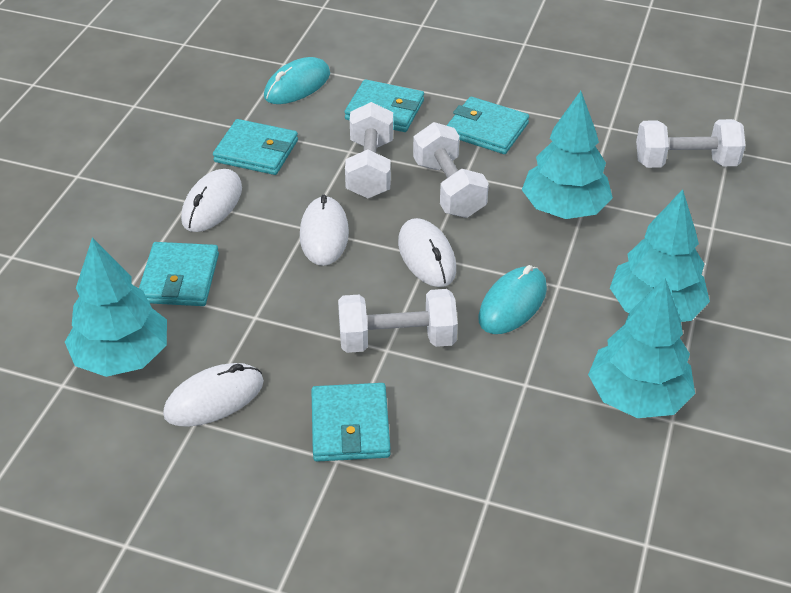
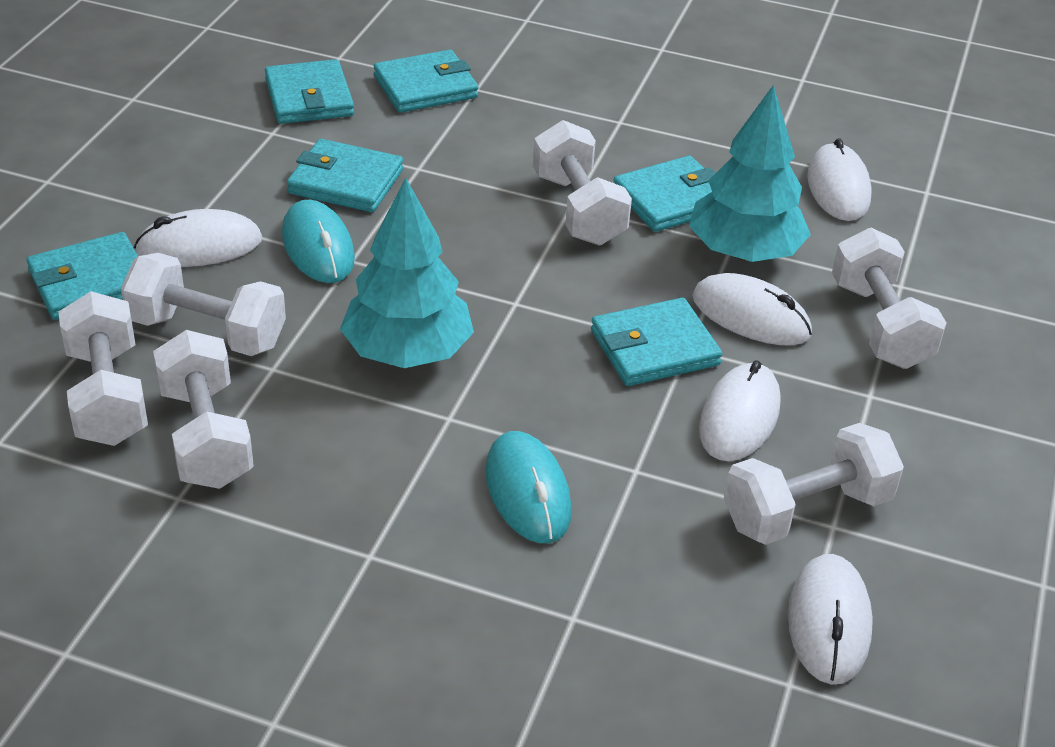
turquoise tree: 4 -> 2
turquoise wallet: 5 -> 6
white dumbbell: 4 -> 6
white mouse: 4 -> 5

